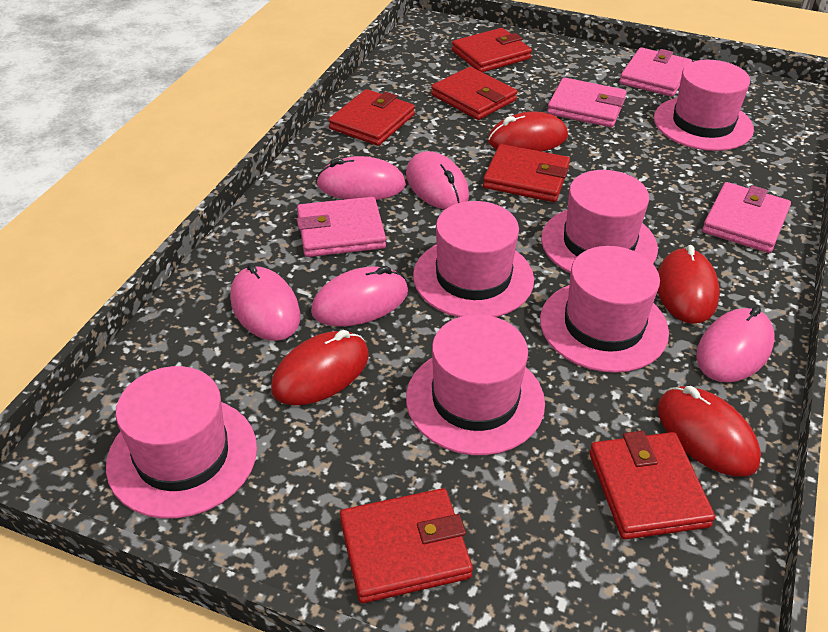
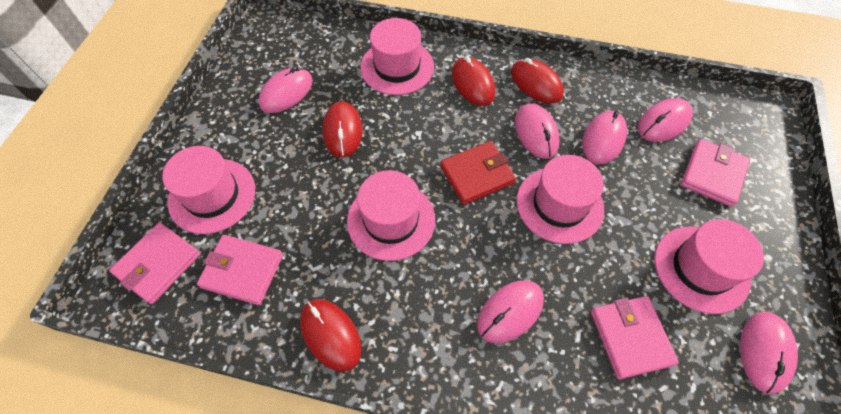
pink hat: 6 -> 5
pink mouse: 5 -> 6
red wallet: 6 -> 1

